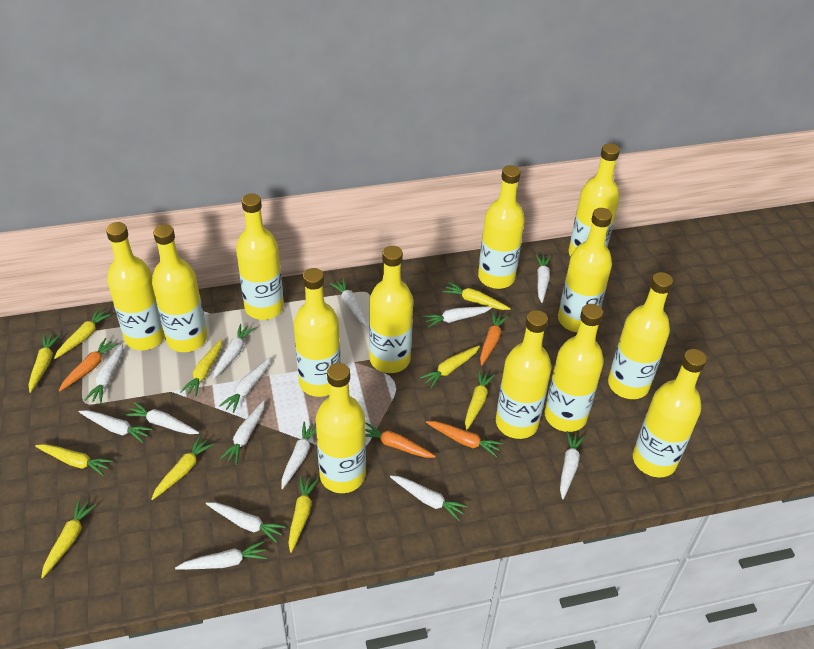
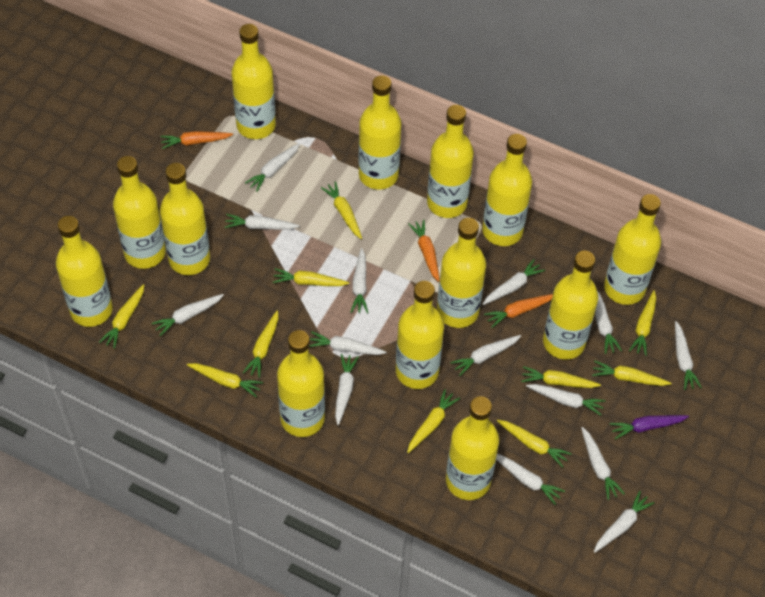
orange carrot: 4 -> 3
purple carrot: 0 -> 1

